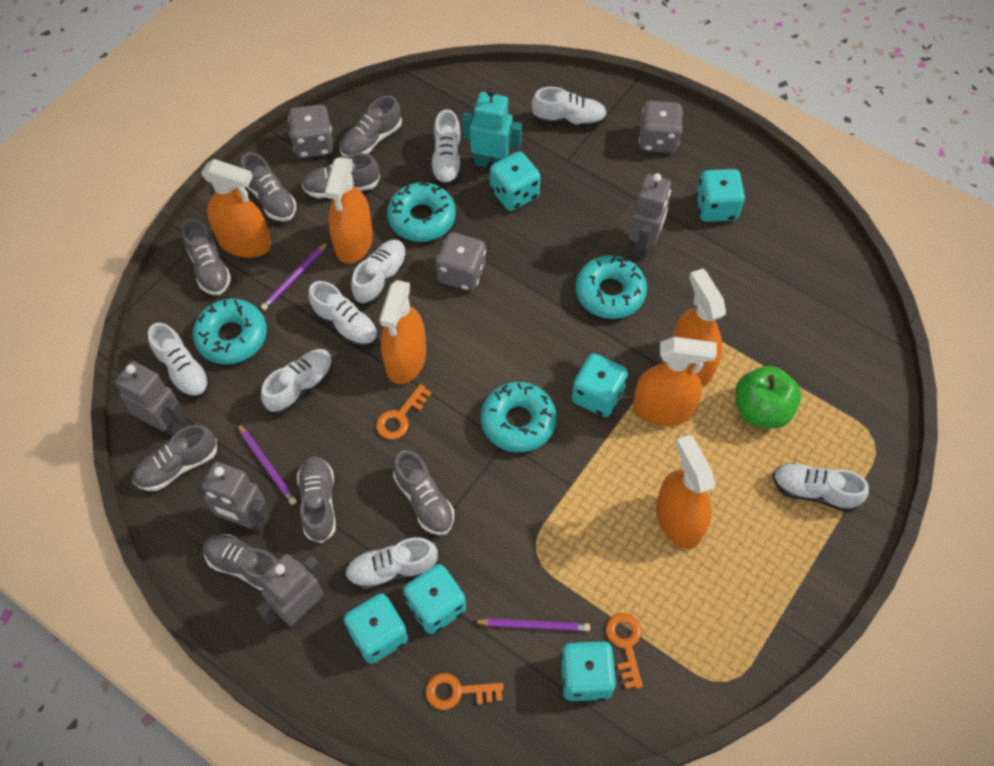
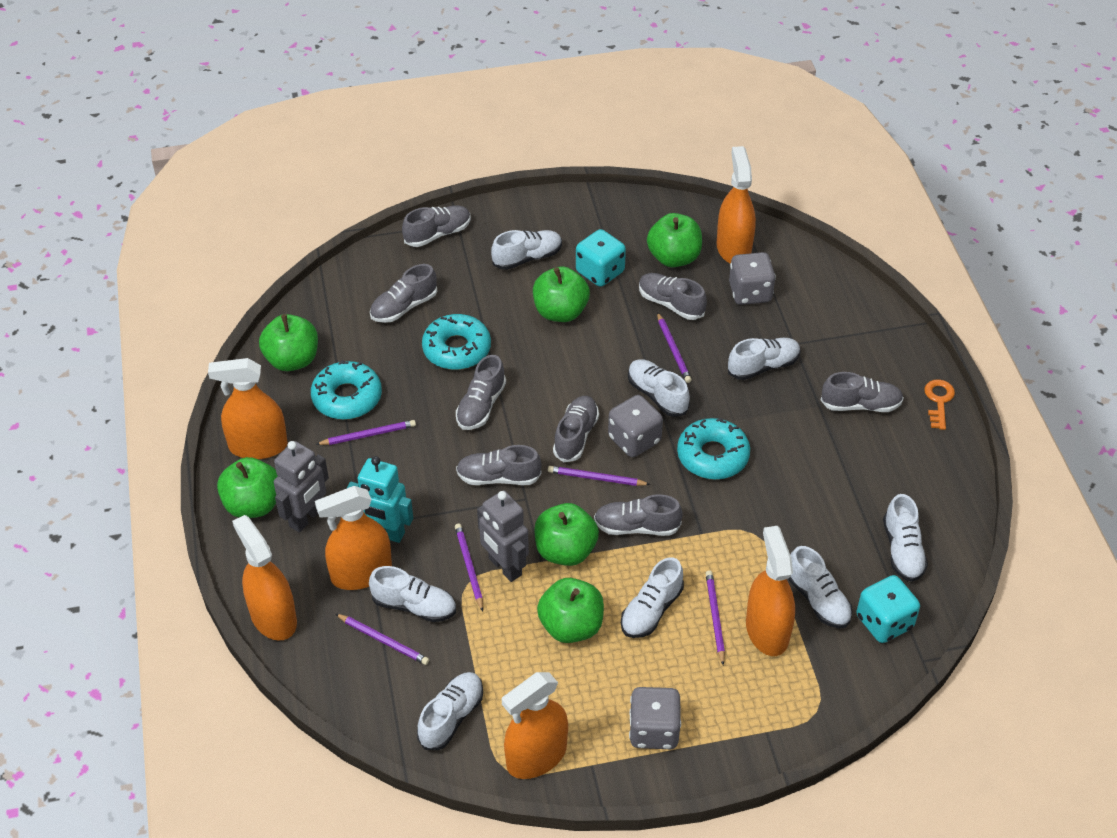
green apple: 1 -> 6
grey robot: 4 -> 2
orange key: 3 -> 1
purple pencil: 3 -> 6
turquoise dice: 6 -> 2
turquoise donut: 4 -> 3

